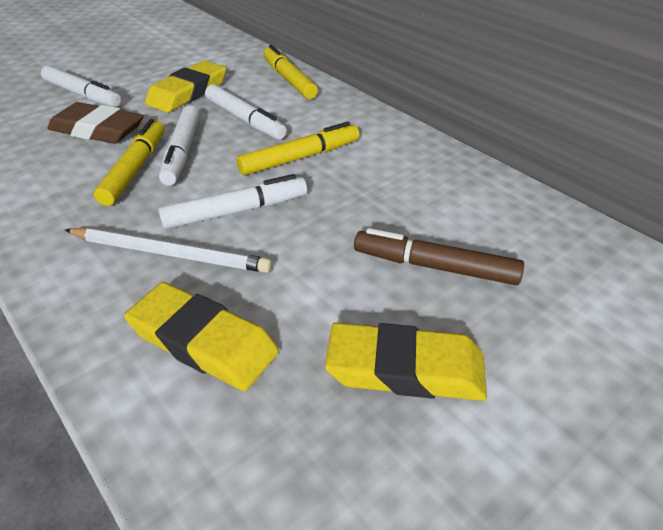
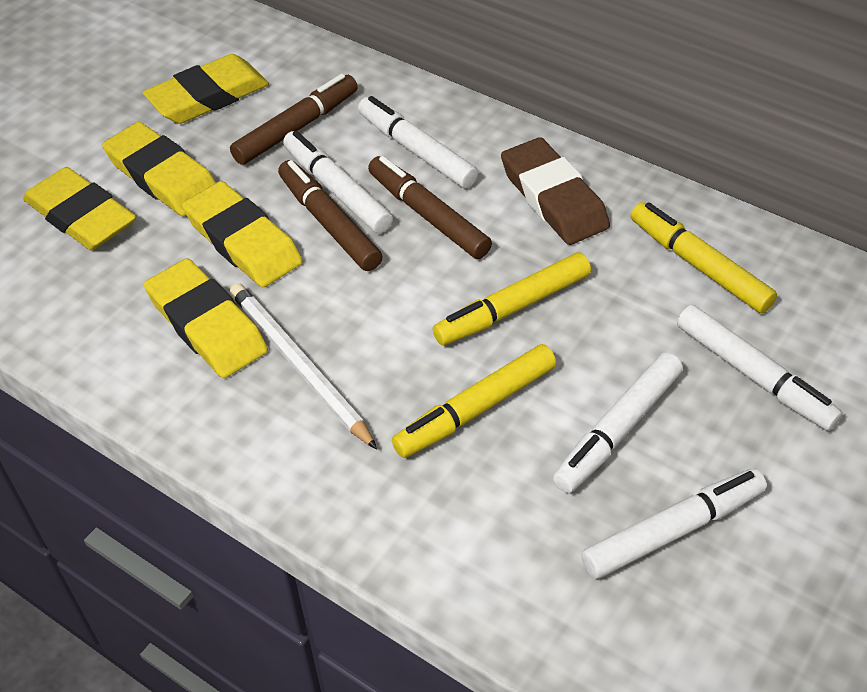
brown marker: 1 -> 3
white marker: 4 -> 5
yellow eraser: 3 -> 5

